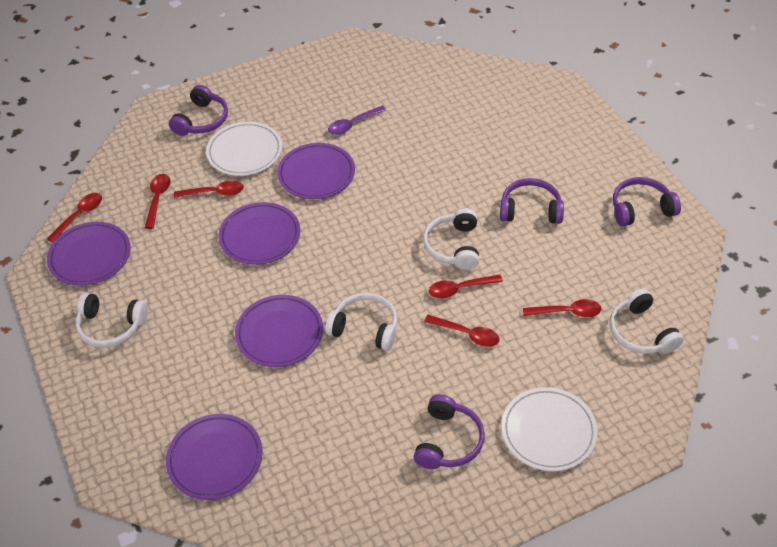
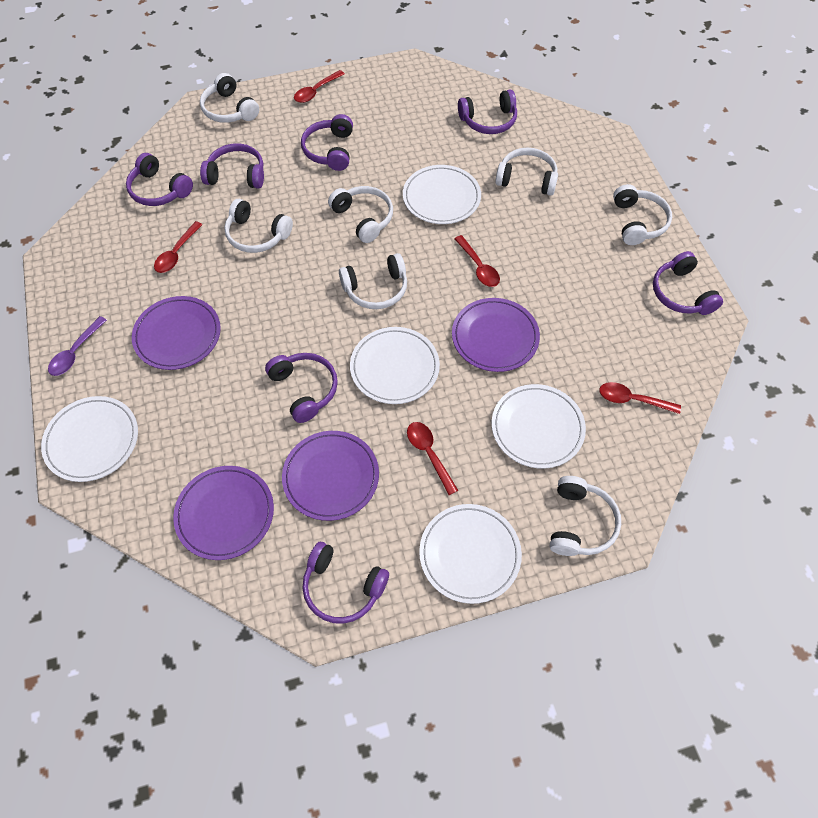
purple headphones: 4 -> 7
purple plate: 5 -> 4
red spoon: 6 -> 5
white headphones: 4 -> 7
white plate: 2 -> 5

